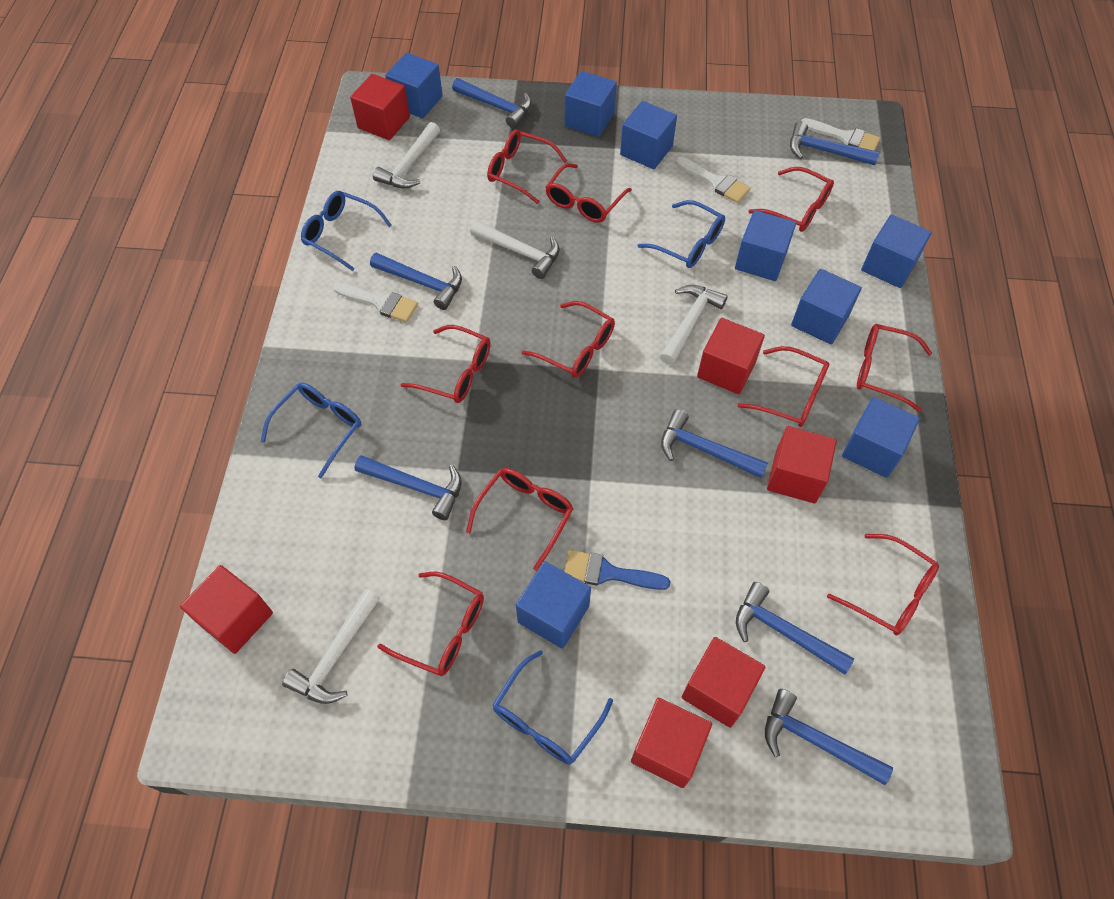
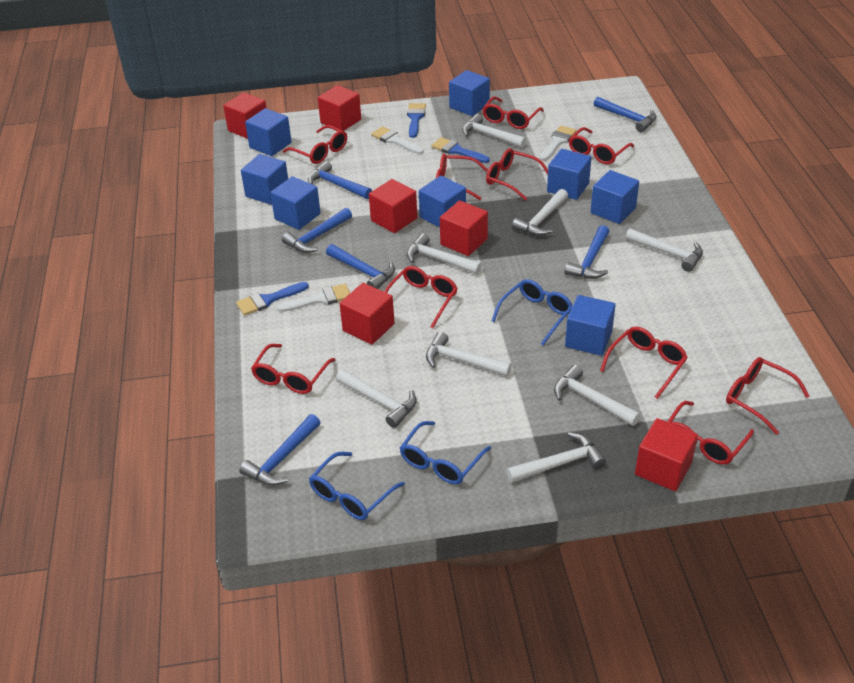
blue brush: 1 -> 3
blue glasses: 4 -> 3
blue hammer: 7 -> 6
white hammer: 4 -> 8

